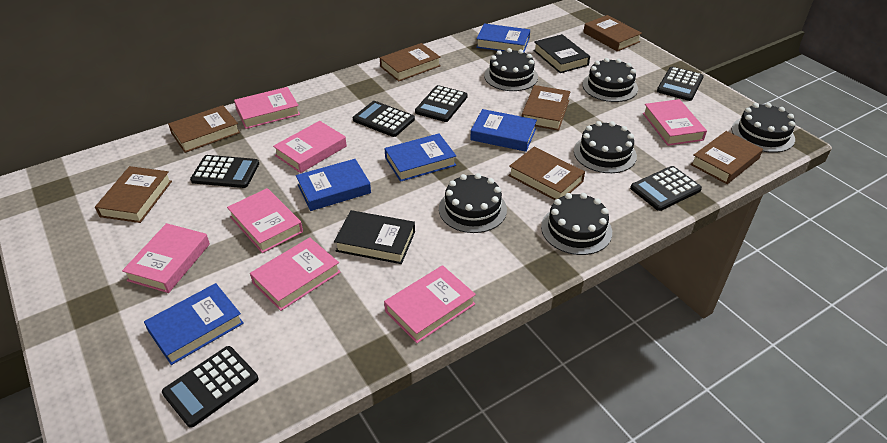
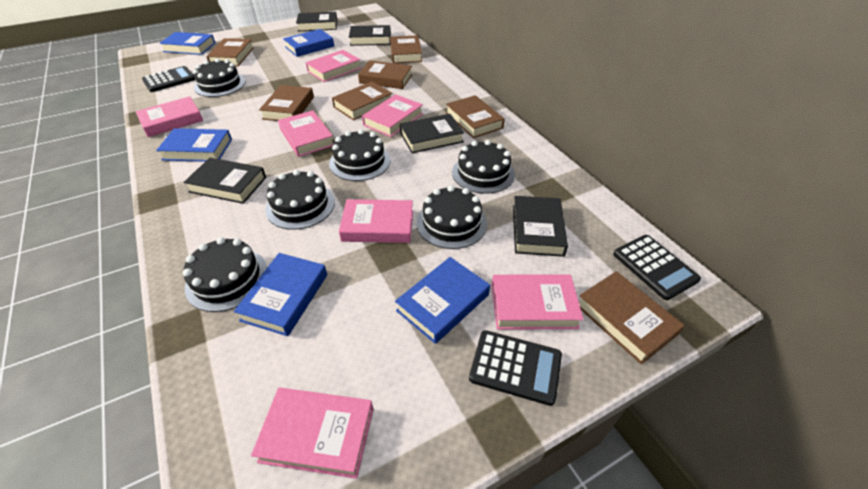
black book: 2 -> 5
black calculator: 6 -> 3

